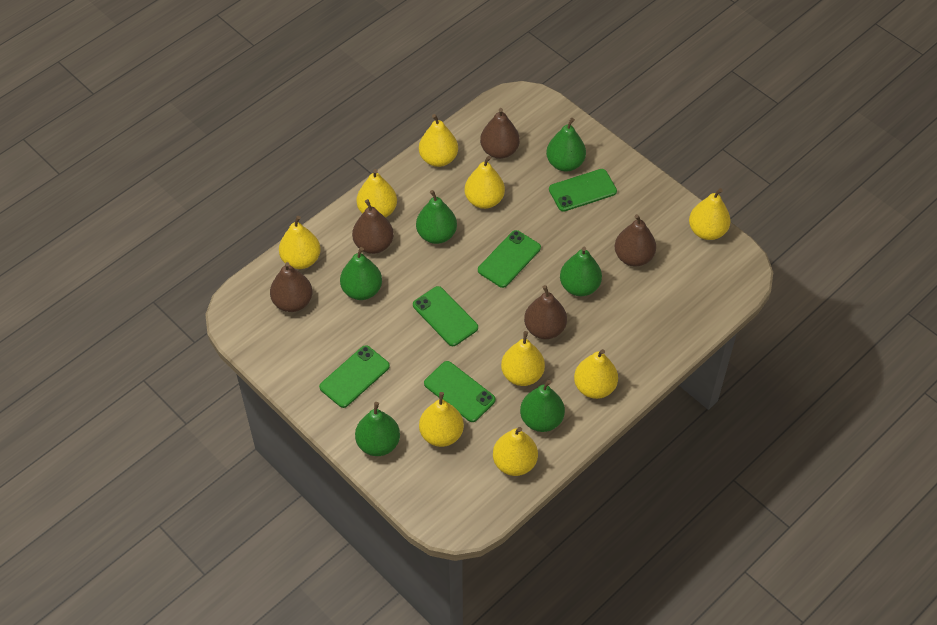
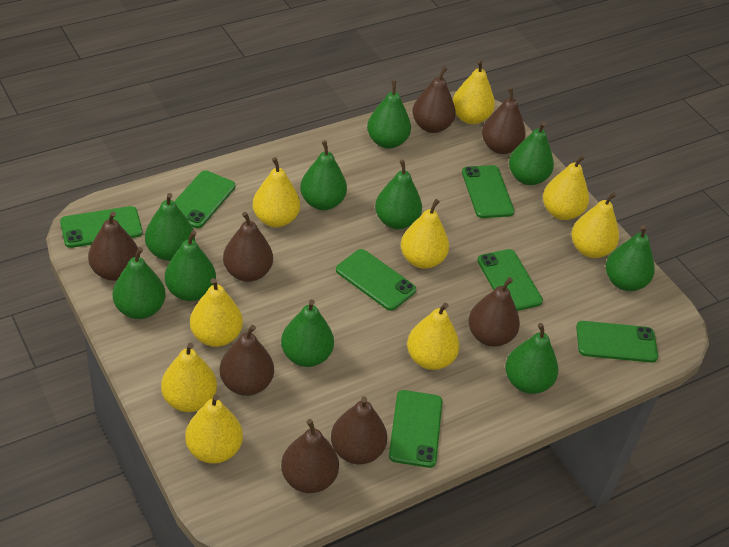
brown pear: 5 -> 8
green pear: 6 -> 10
green phone: 5 -> 7

